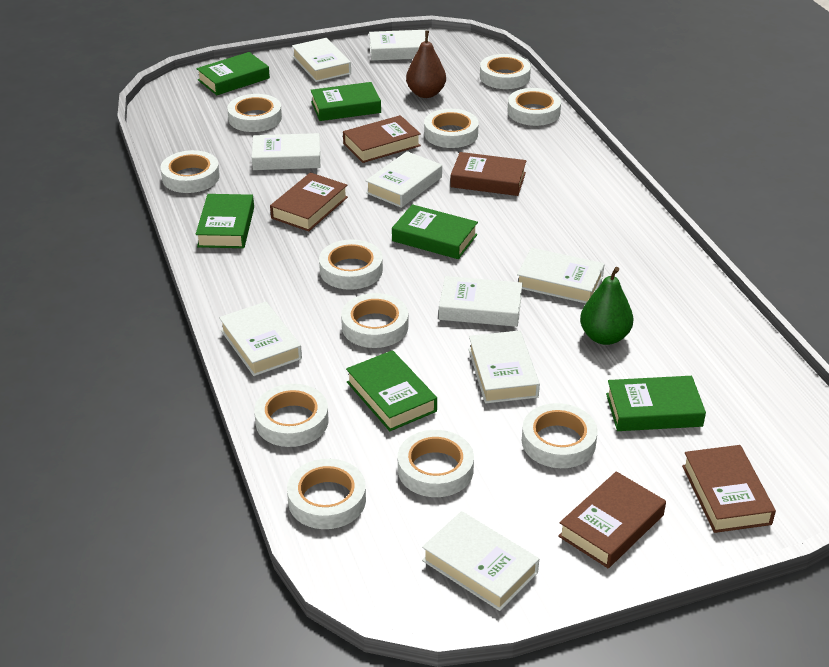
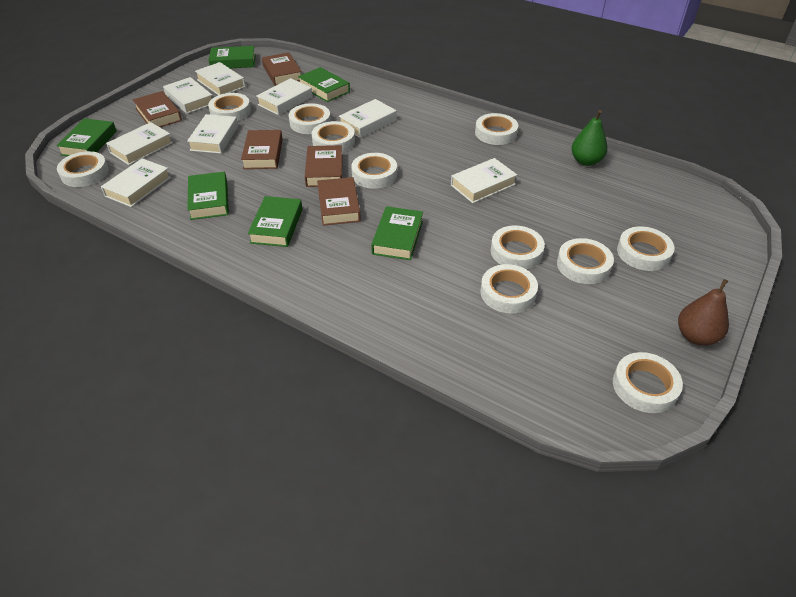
white book: 9 -> 8

